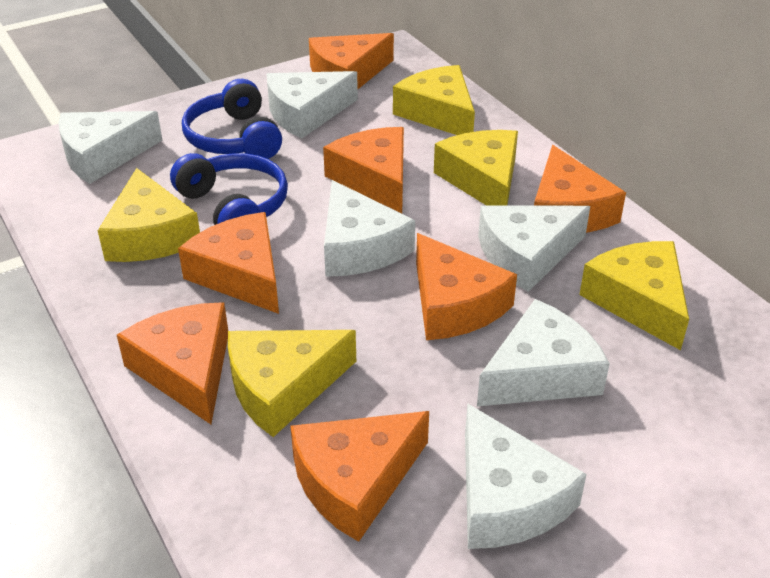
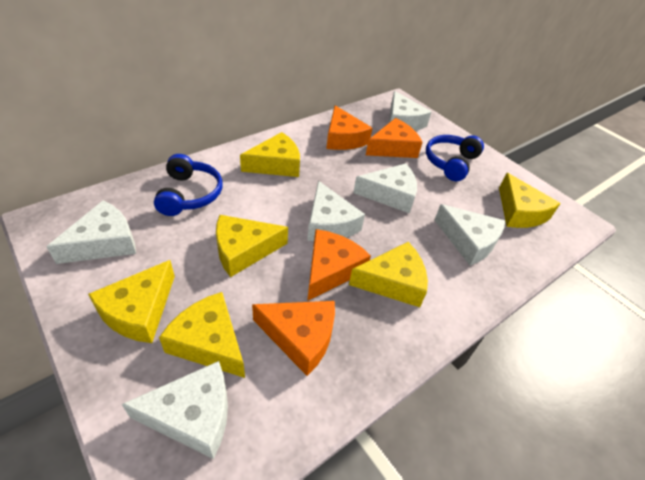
orange cheese: 7 -> 4
yellow cheese: 5 -> 6

